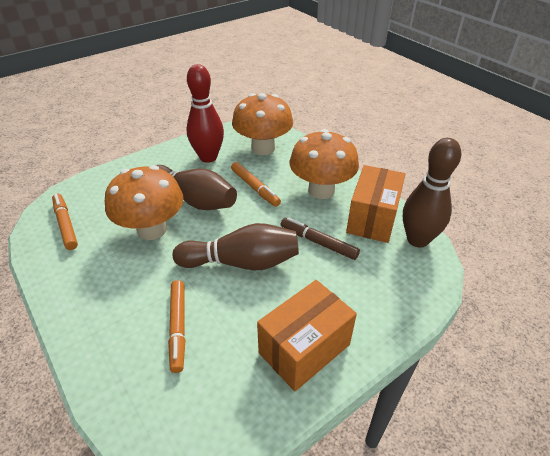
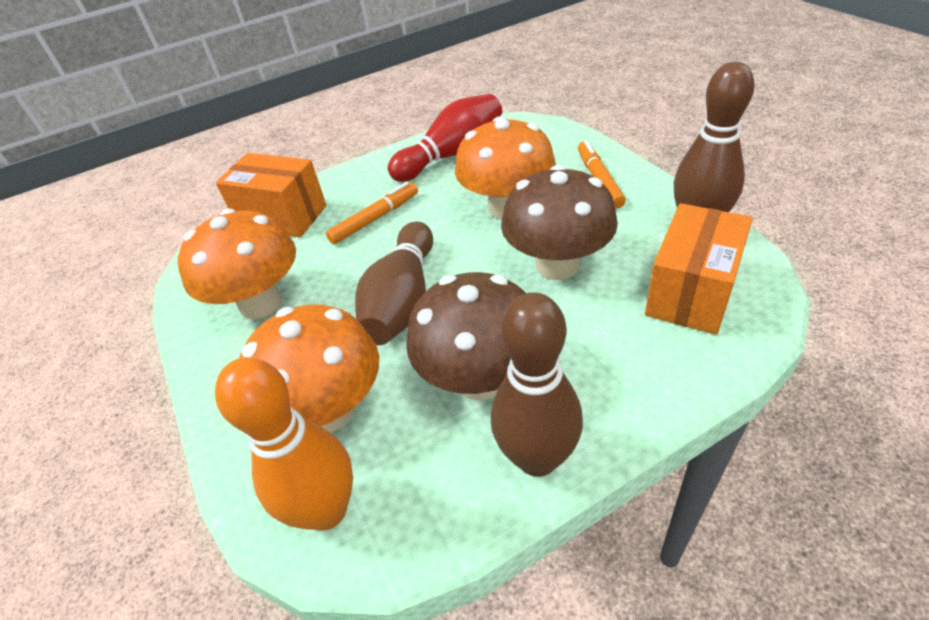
brown marker: 1 -> 0
brown mushroom: 0 -> 2
orange bowling pin: 0 -> 1
orange marker: 3 -> 2

